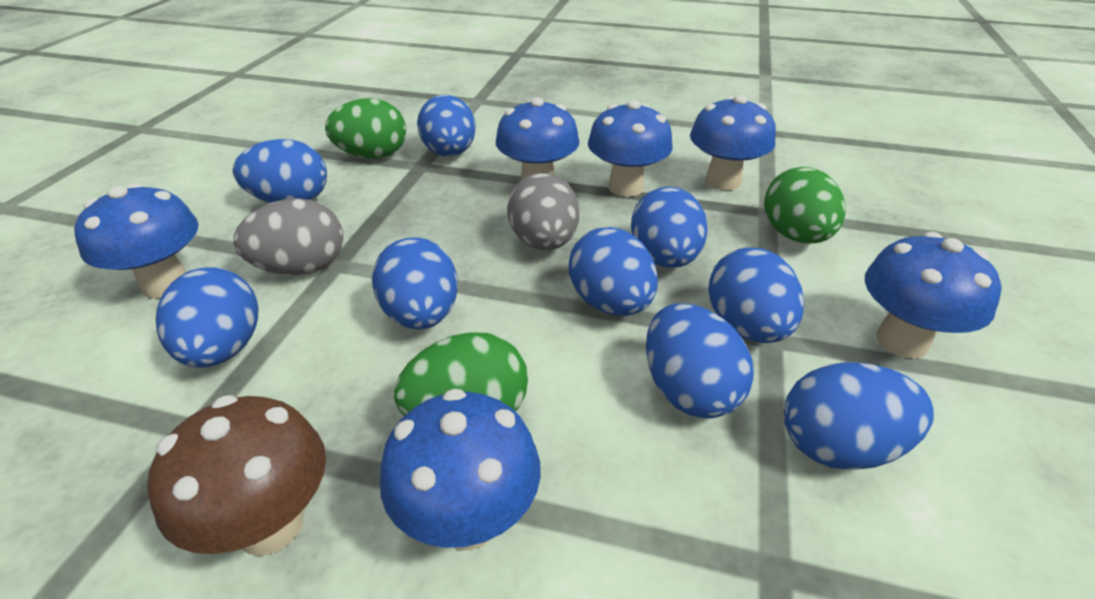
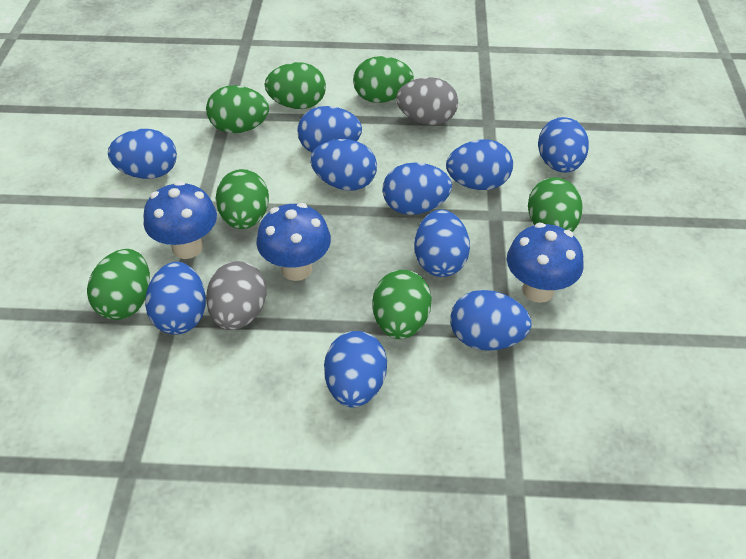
blue egg: 9 -> 10
blue mushroom: 6 -> 3
brown mushroom: 1 -> 0
green egg: 3 -> 7

